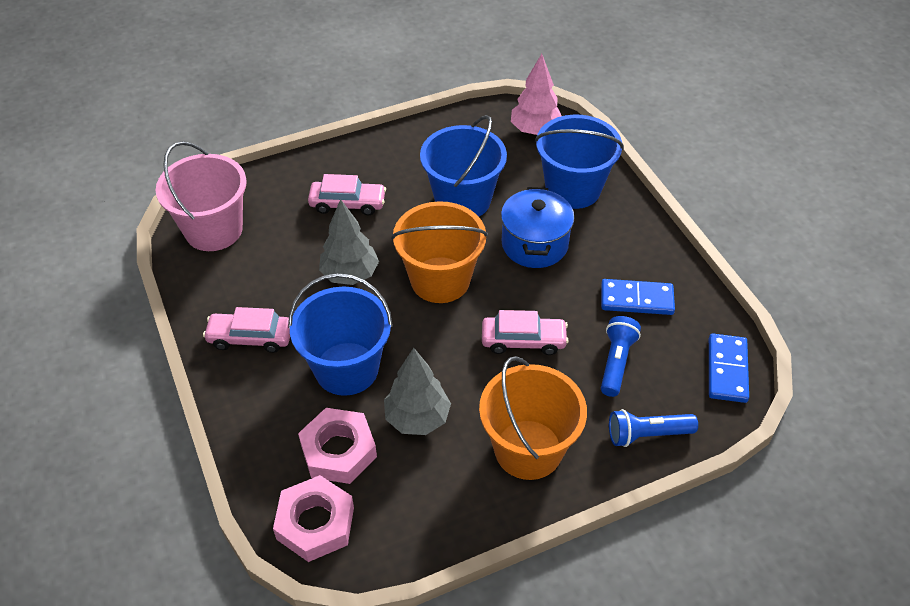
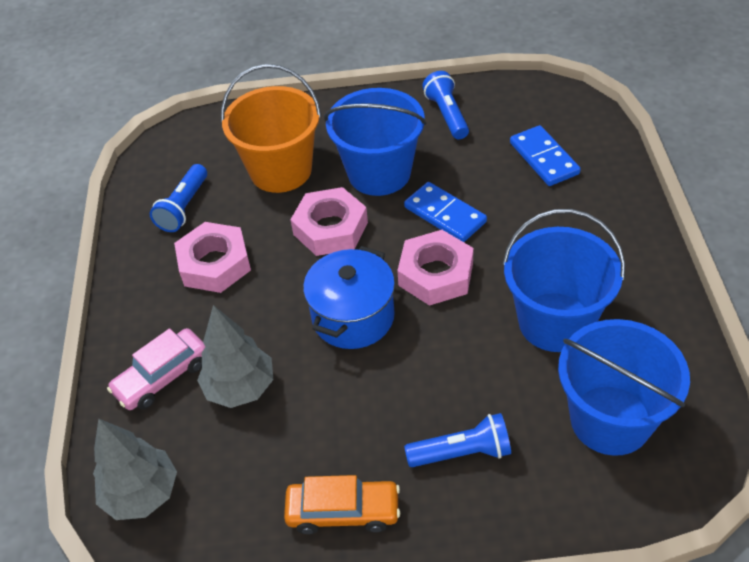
blue flashlight: 2 -> 3
orange bucket: 2 -> 1
orange car: 0 -> 1
pink bucket: 1 -> 0
pink car: 3 -> 1
pink nut: 2 -> 3
pink tree: 1 -> 0

